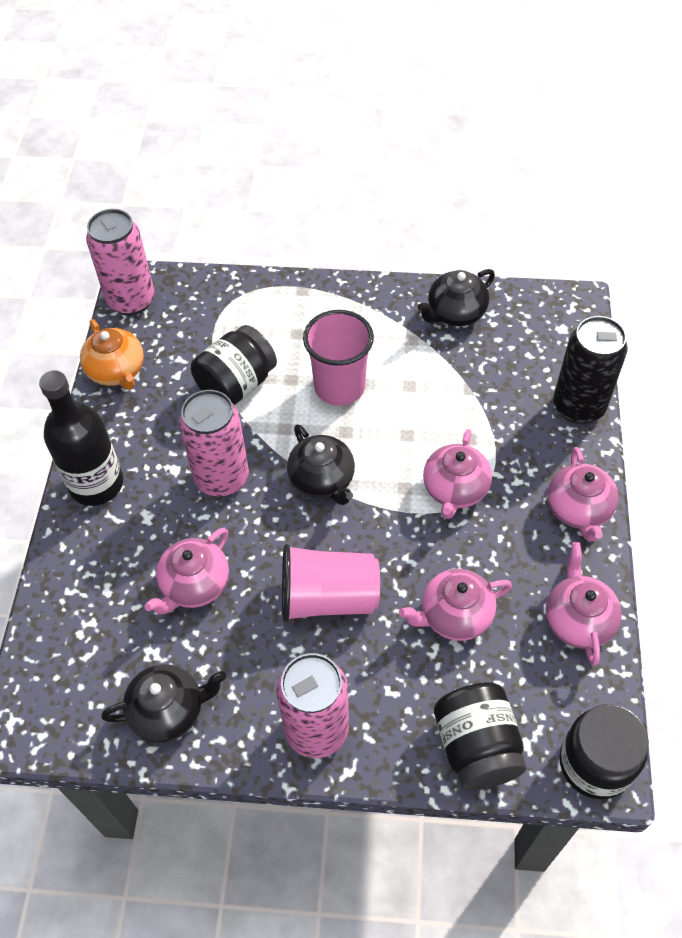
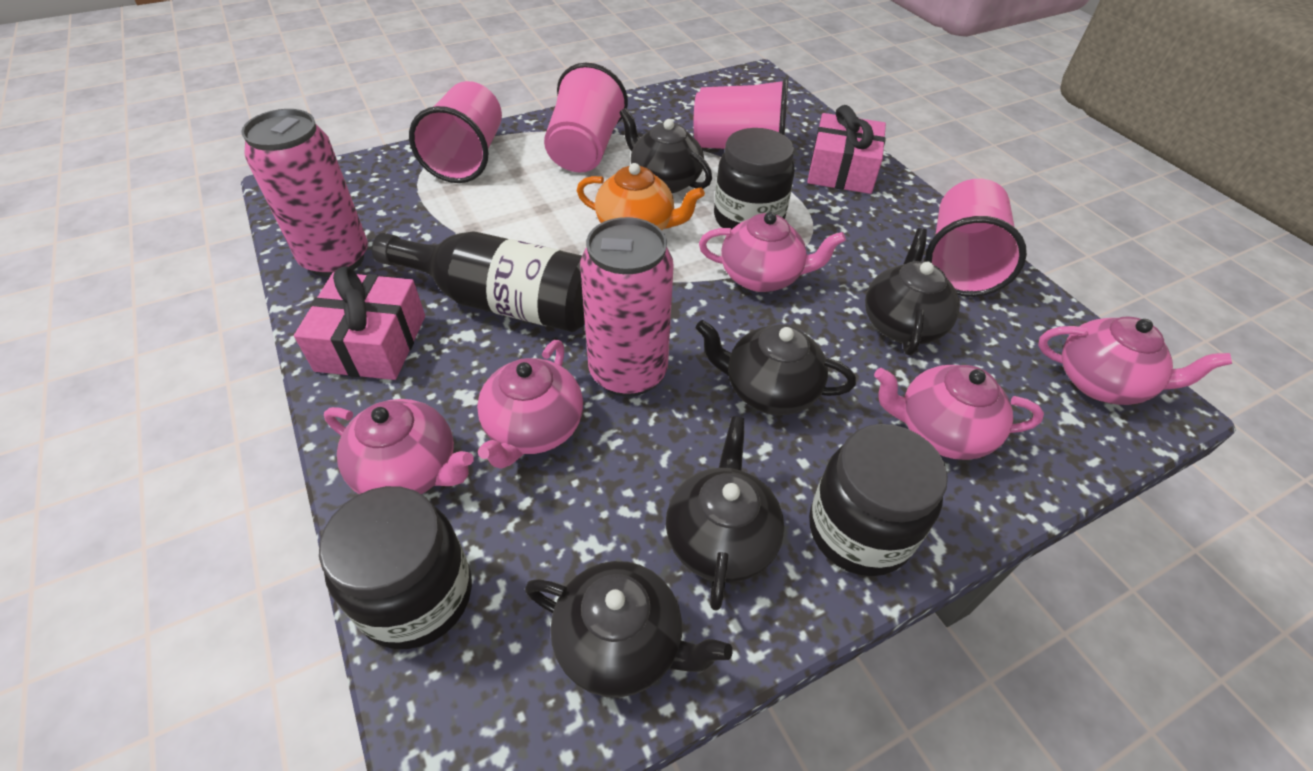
black can: 1 -> 0
black teapot: 3 -> 5
pink can: 3 -> 2
pink cup: 2 -> 4
pink gift: 0 -> 2

